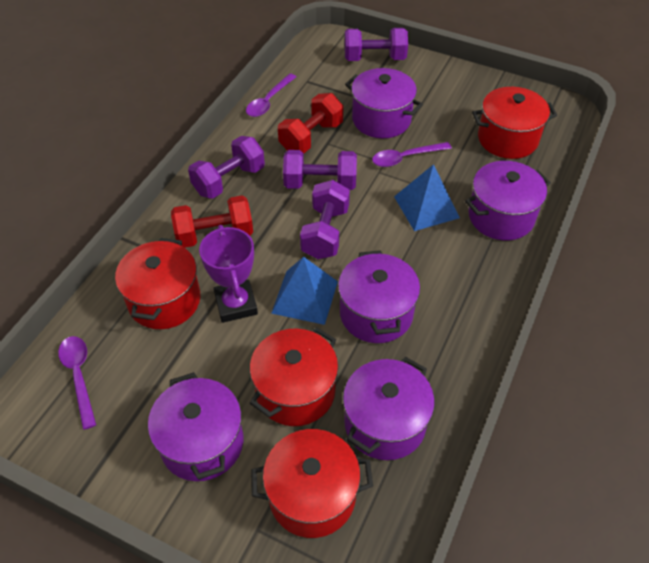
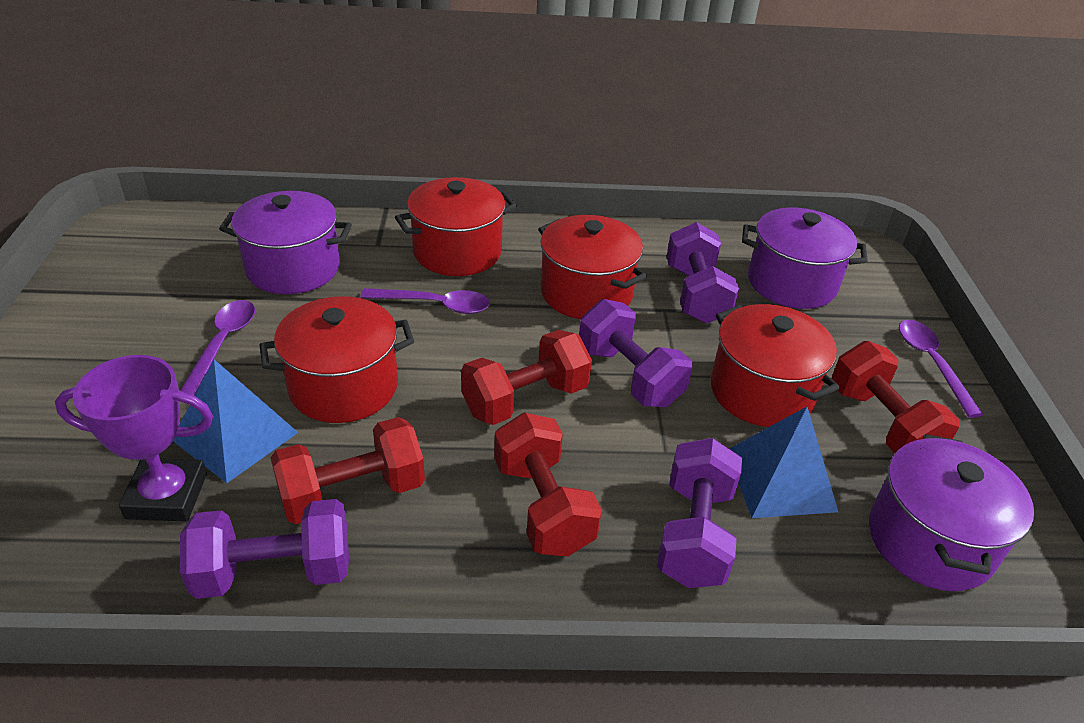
purple pot: 5 -> 3
red dumbbell: 2 -> 4

